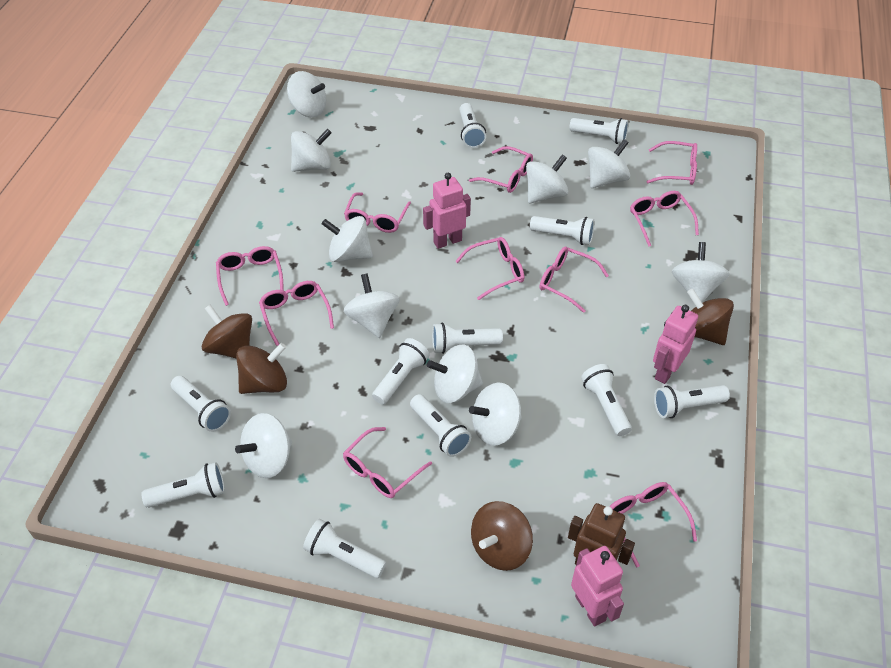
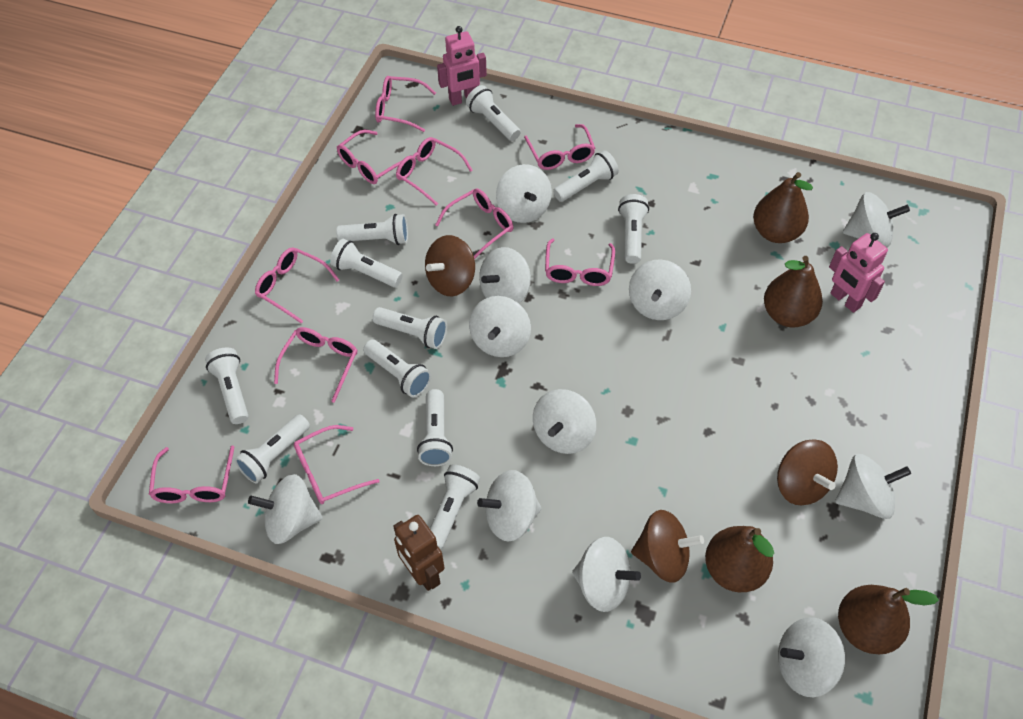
brown pear: 0 -> 4
brown spinning top: 4 -> 3
pink robot: 3 -> 2
white spinning top: 10 -> 11

